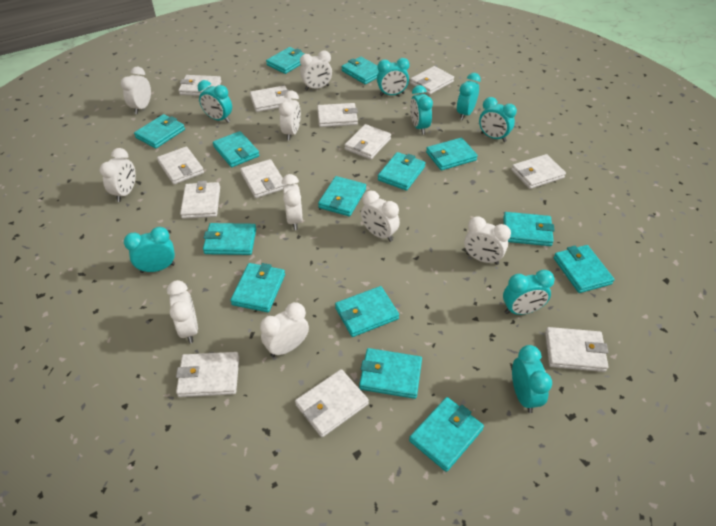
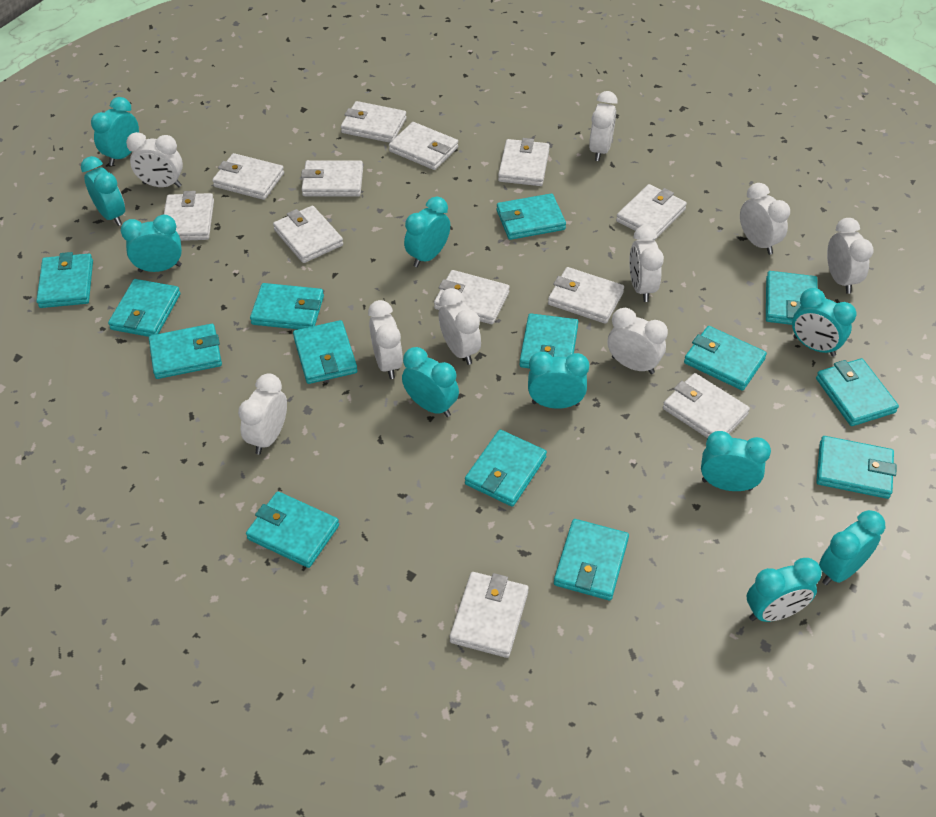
turquoise clock: 8 -> 10

